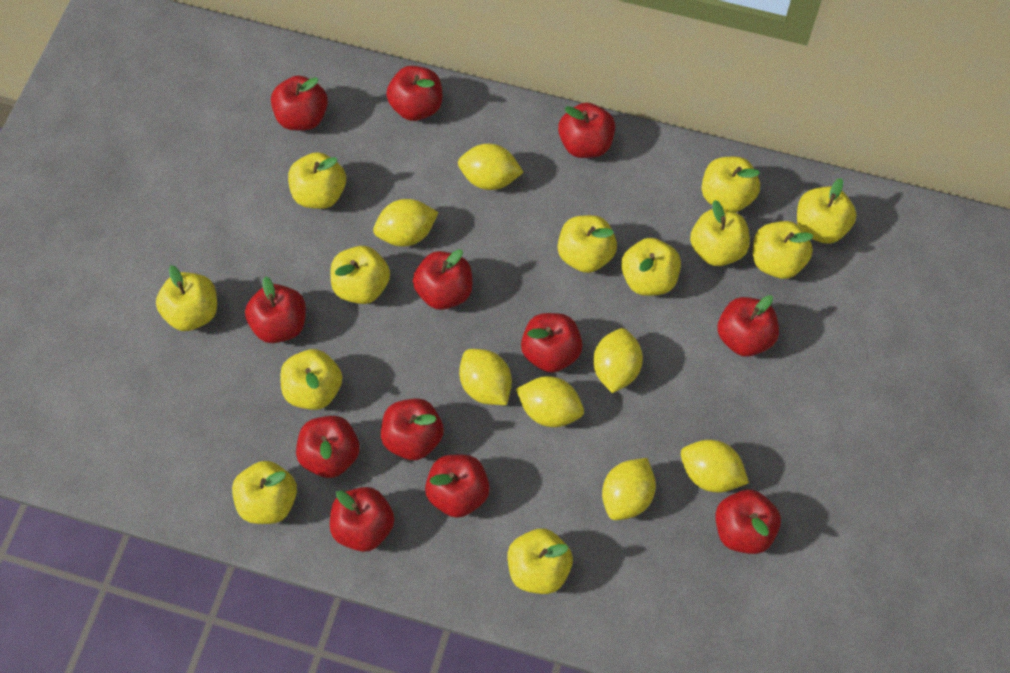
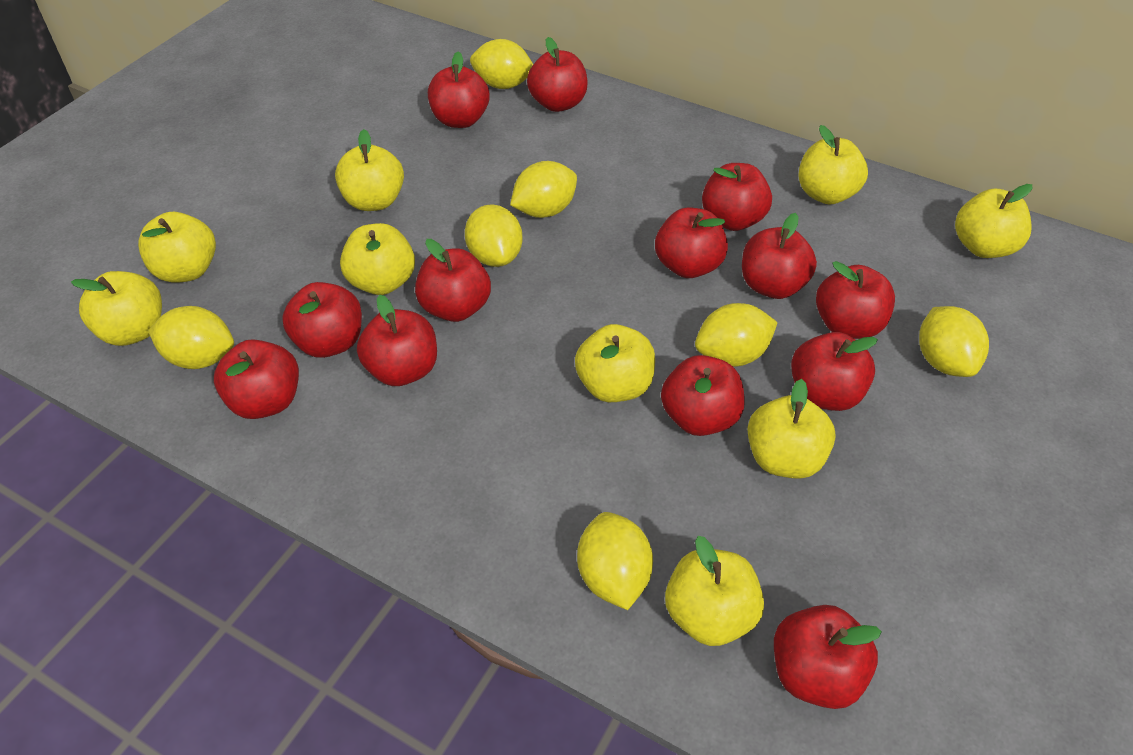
red apple: 12 -> 13
yellow apple: 12 -> 9

